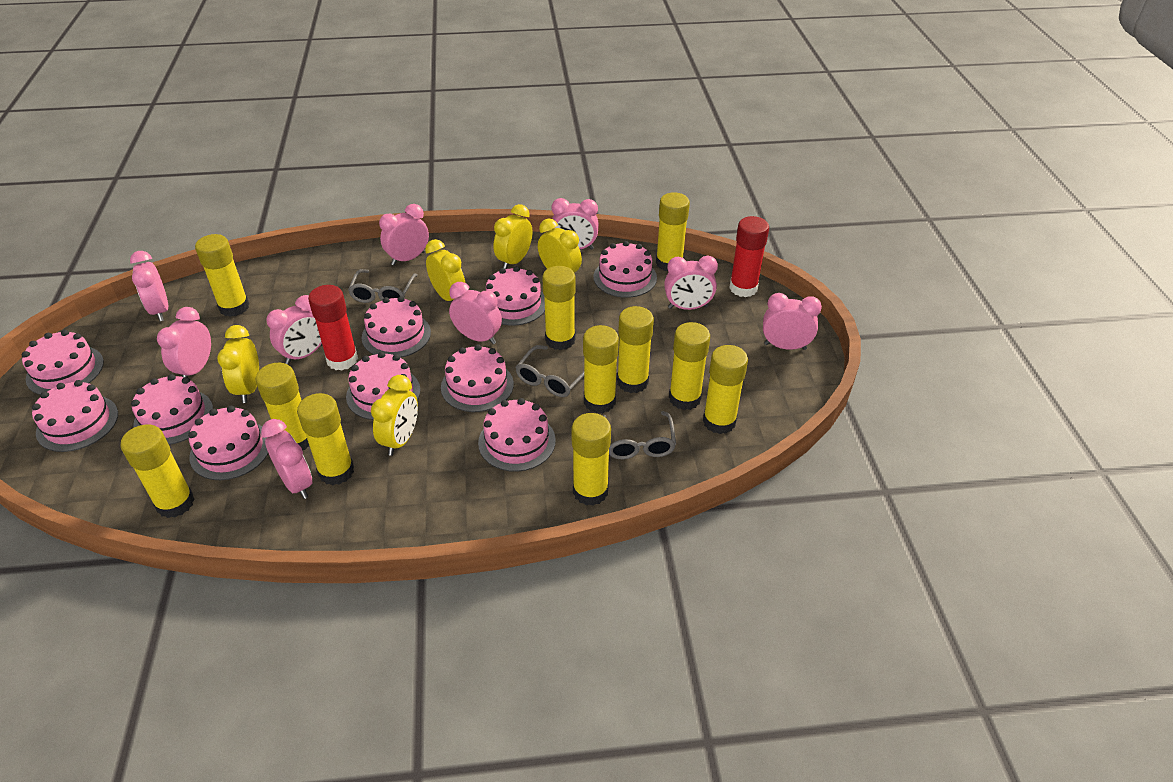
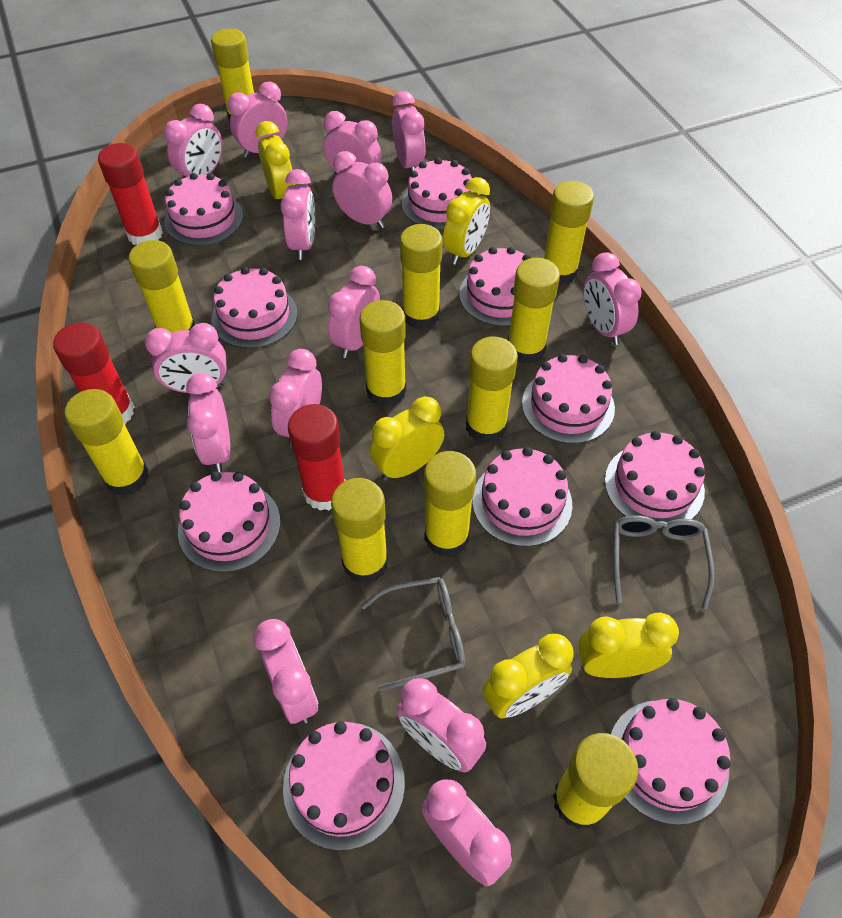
grey glasses: 3 -> 2
pink clock: 9 -> 14
red glue stick: 2 -> 3

